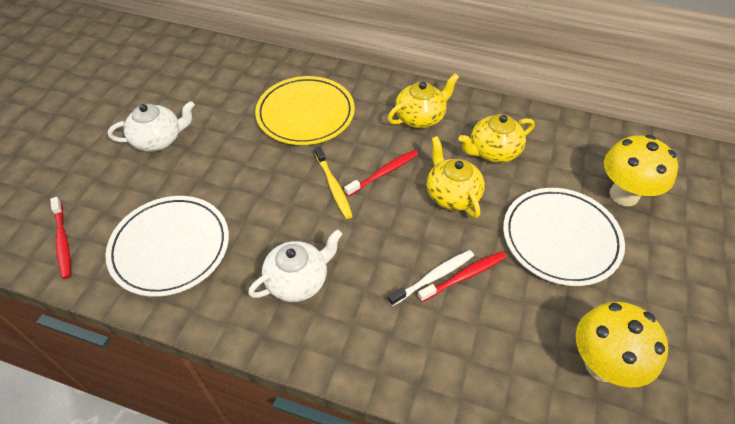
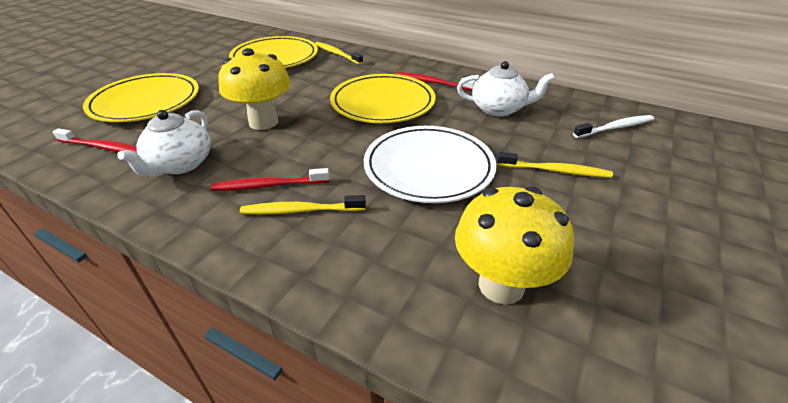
white plate: 2 -> 1
yellow plate: 1 -> 3
yellow teapot: 3 -> 0
yellow toothbrush: 1 -> 3

